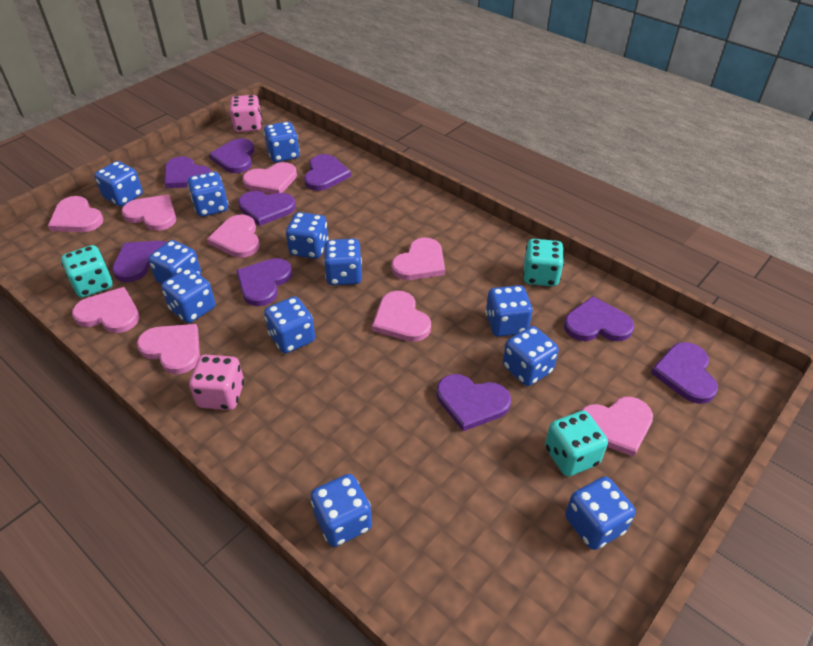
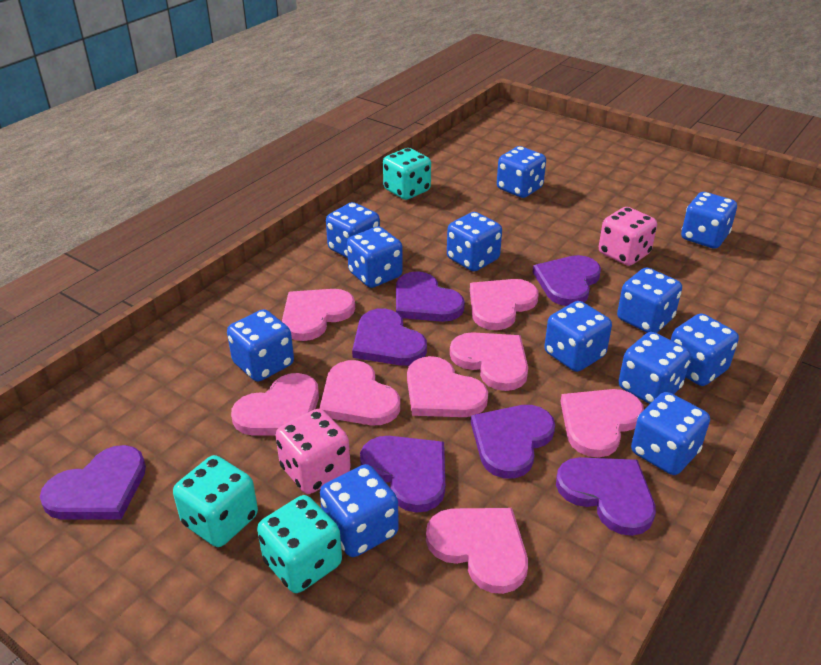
pink heart: 9 -> 8
purple heart: 9 -> 7

